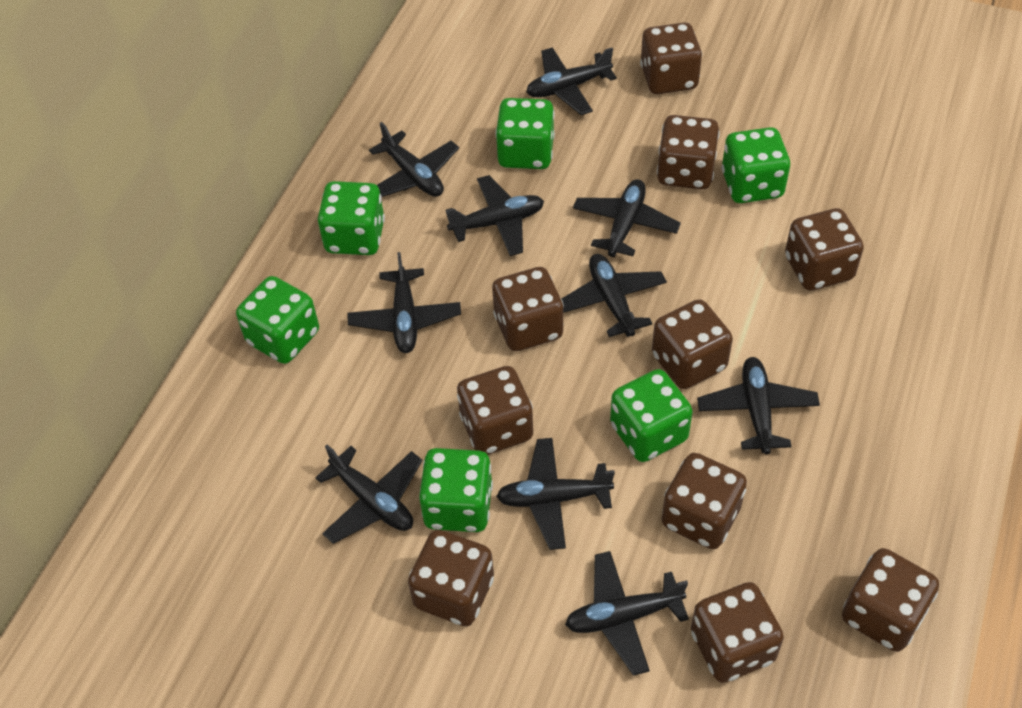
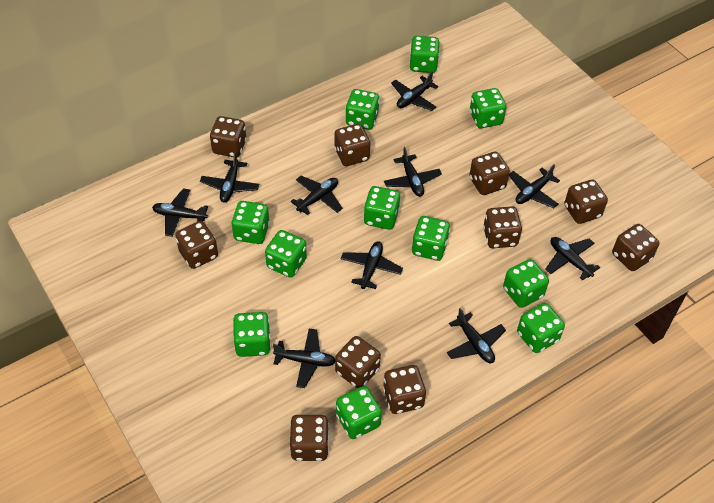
green dice: 6 -> 11

